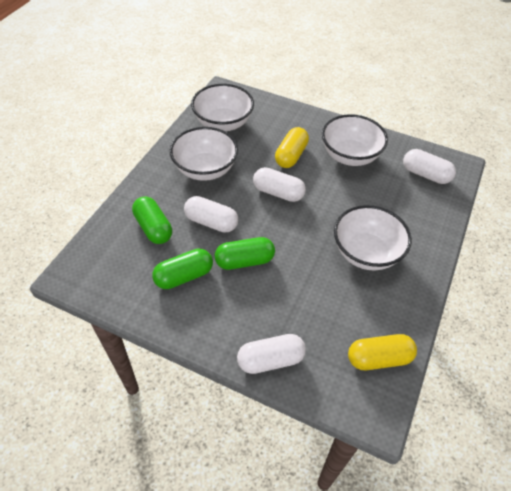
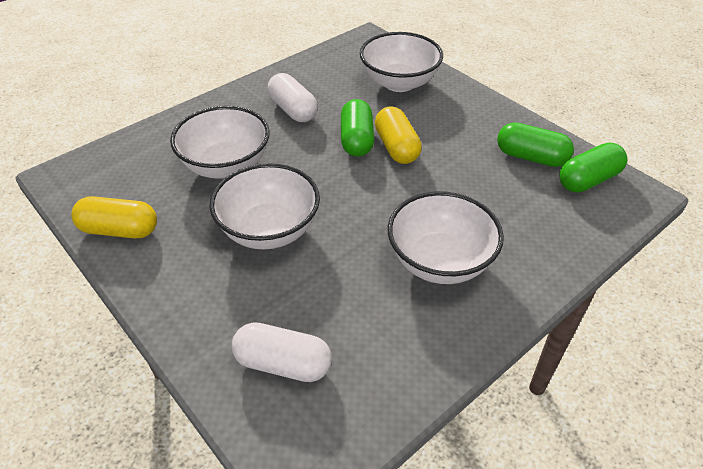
white capsule: 4 -> 2

